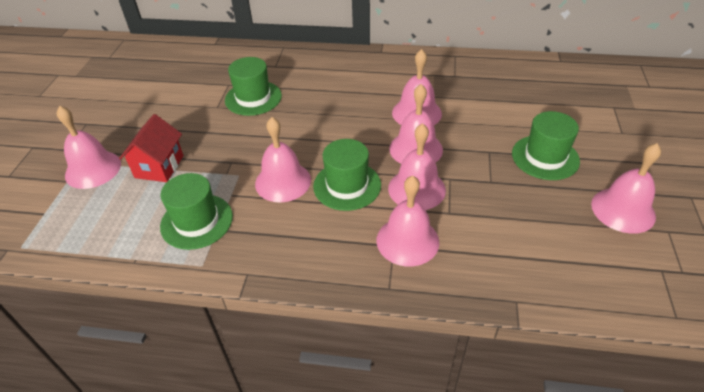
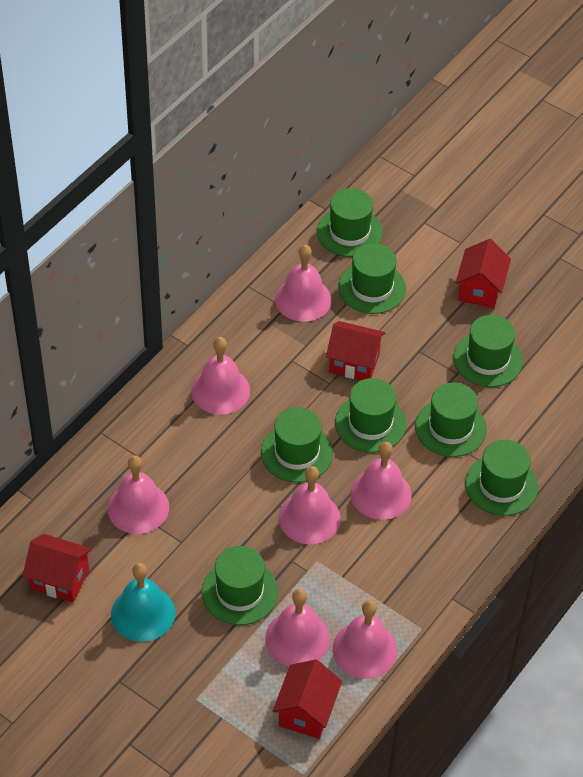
green hat: 4 -> 8
red house: 1 -> 4
turquoise bell: 0 -> 1

